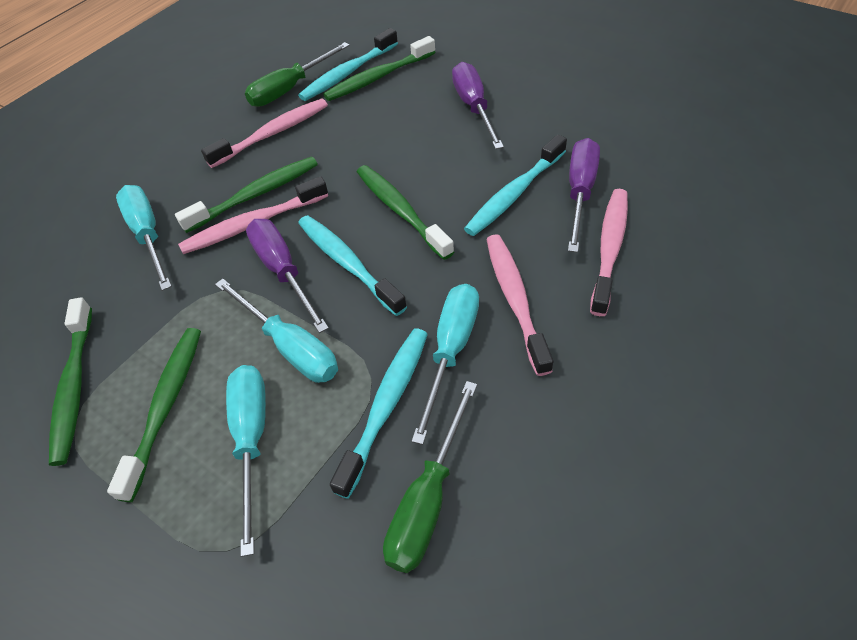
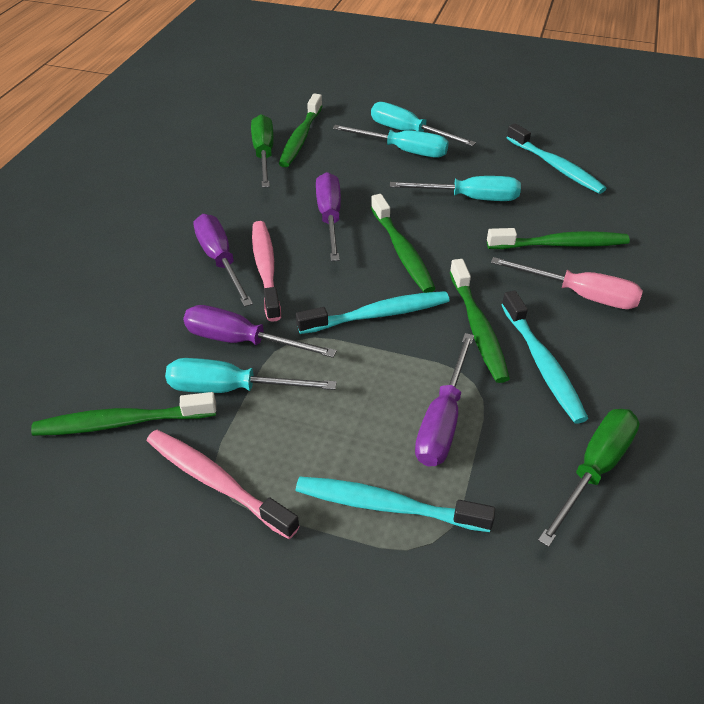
pink screwdriver: 0 -> 1
pink toothbrush: 4 -> 2
purple screwdriver: 3 -> 4

